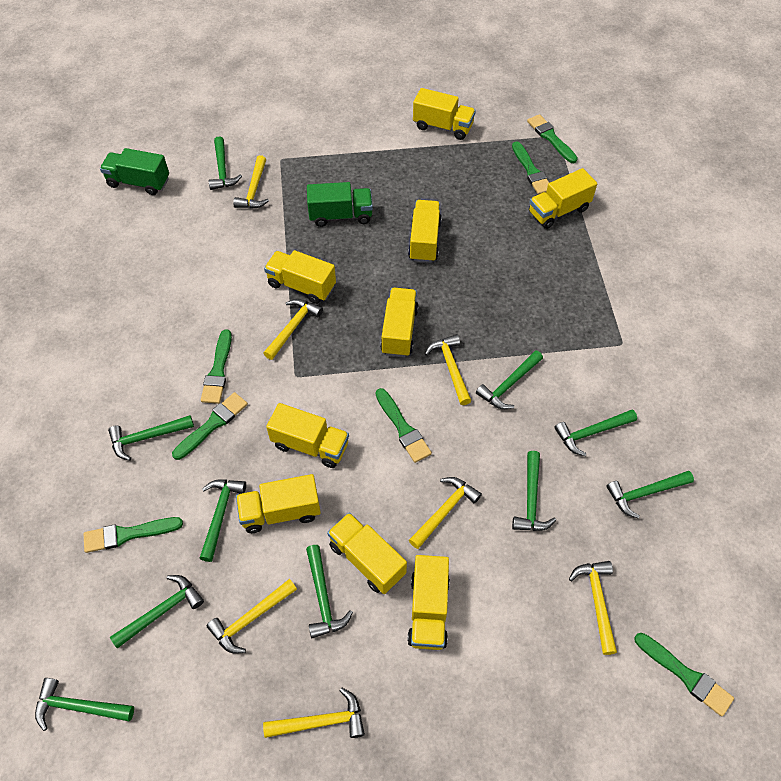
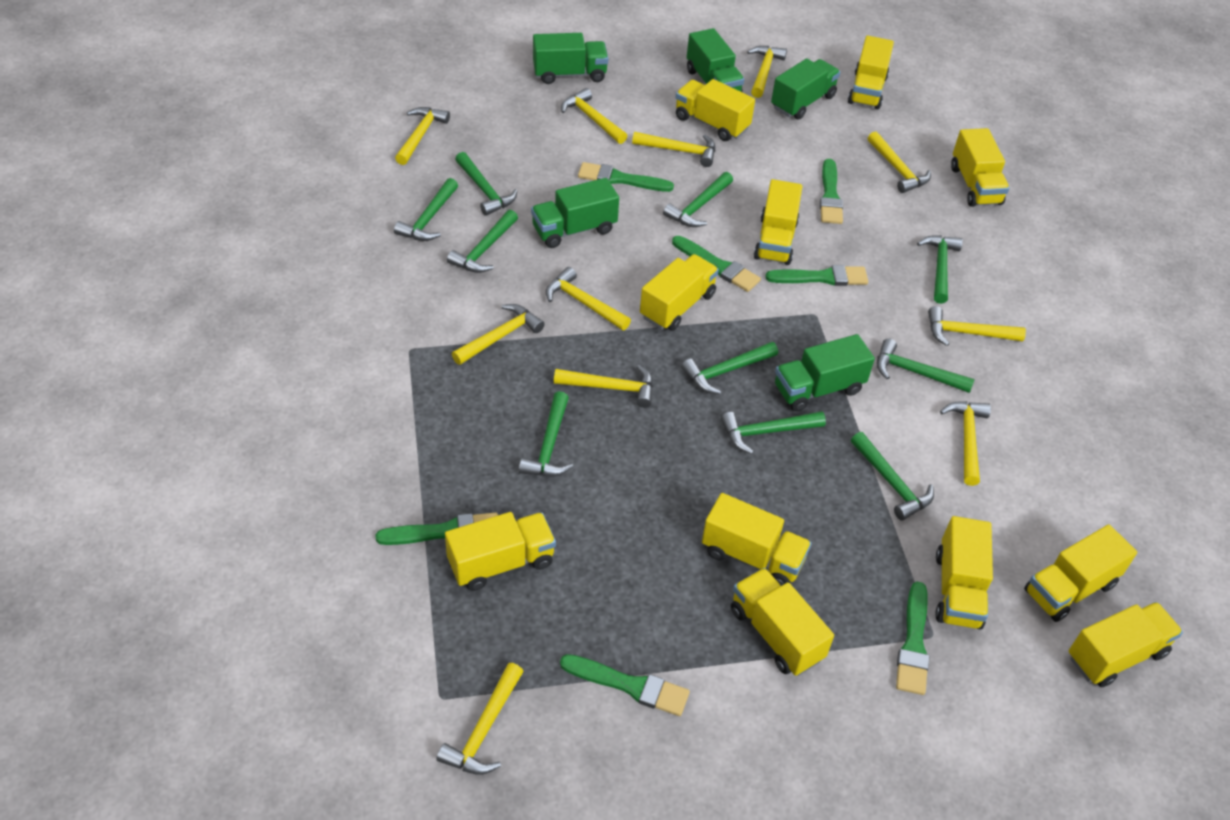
green truck: 2 -> 5
yellow hammer: 7 -> 11
yellow truck: 9 -> 11

